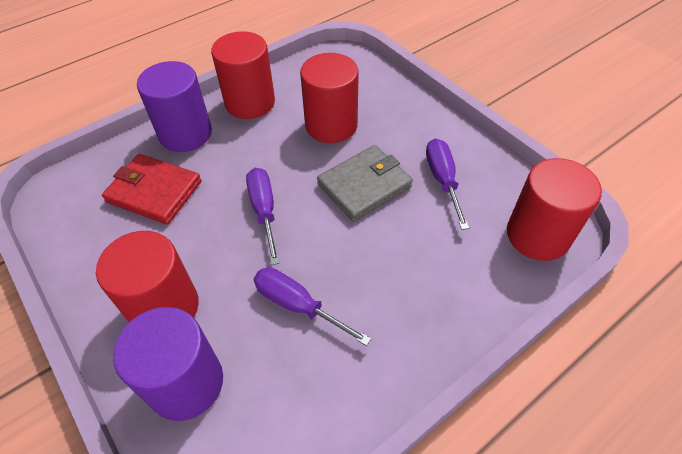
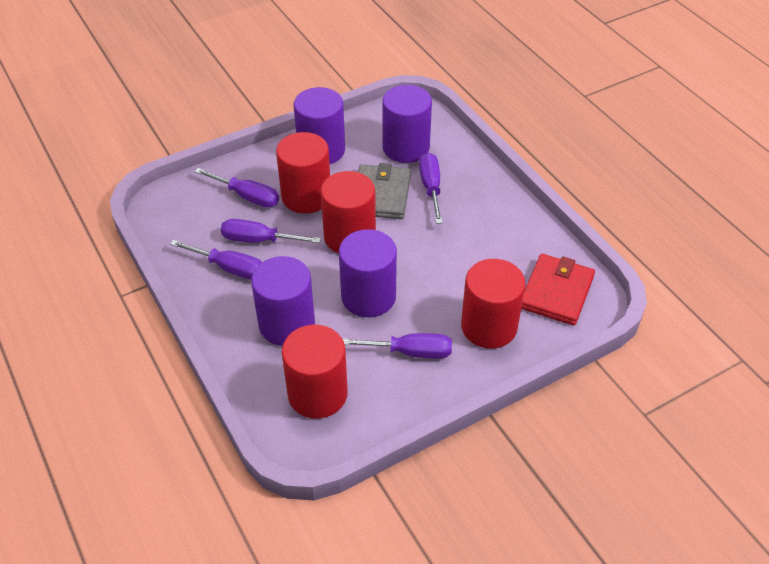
purple cylinder: 2 -> 4
purple screwdriver: 3 -> 5

